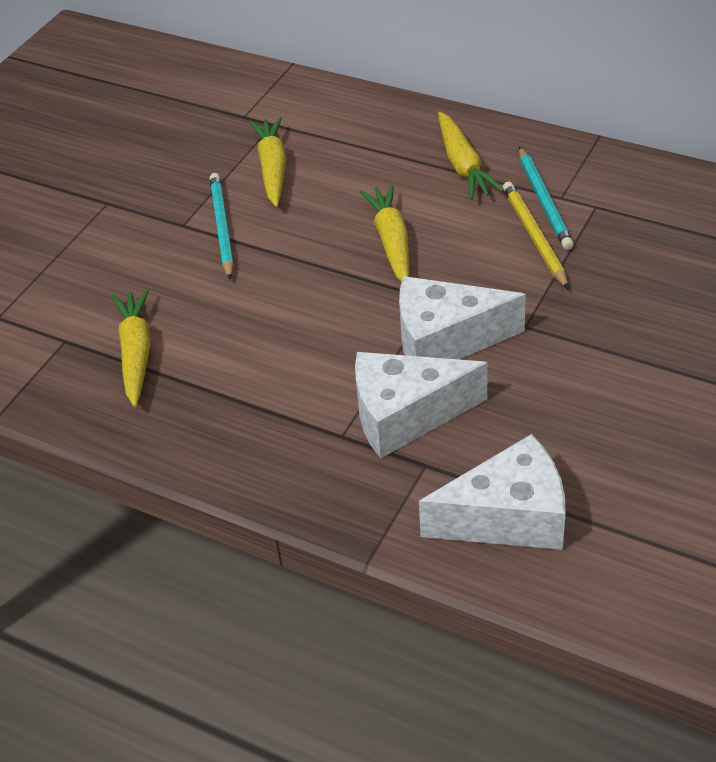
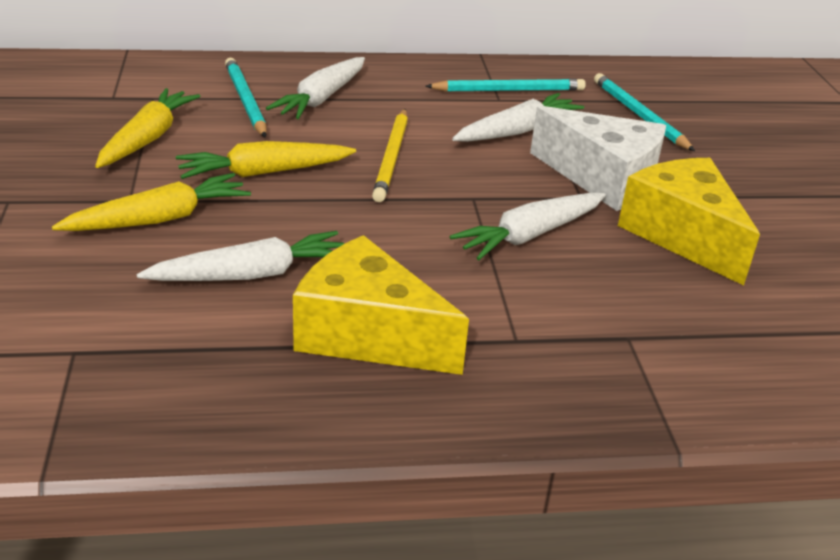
turquoise pencil: 2 -> 3
white carrot: 0 -> 4
white cheese: 3 -> 1
yellow carrot: 4 -> 3
yellow cheese: 0 -> 2

